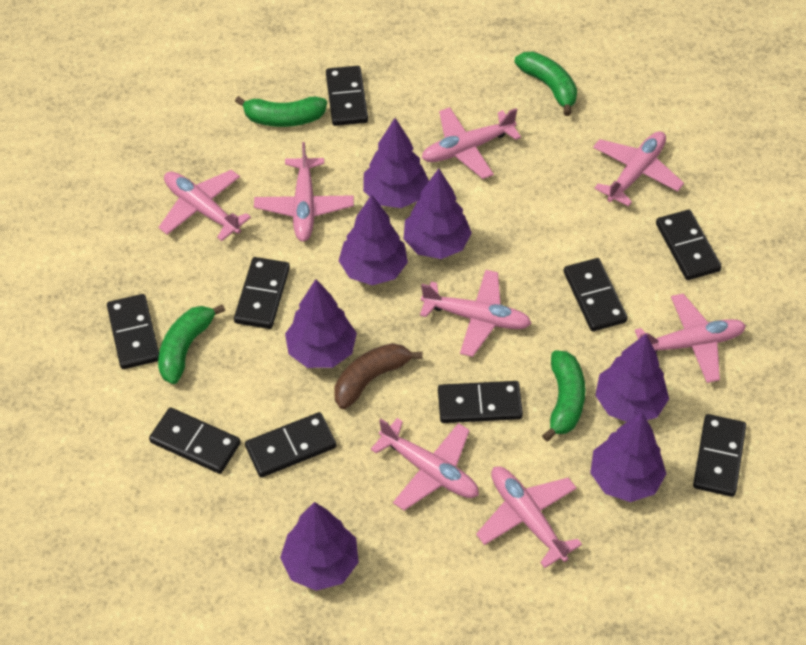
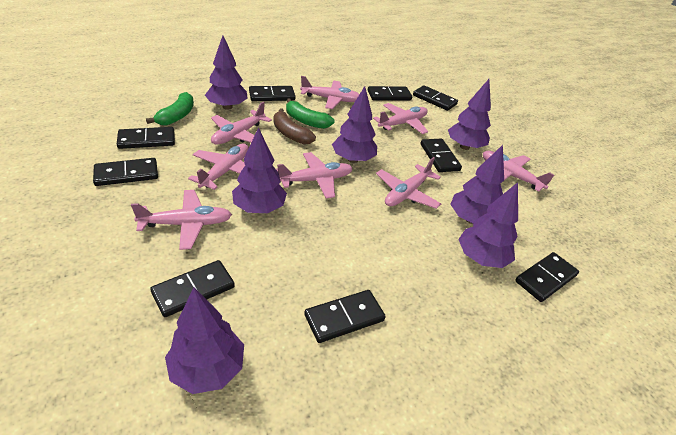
green banana: 4 -> 2

